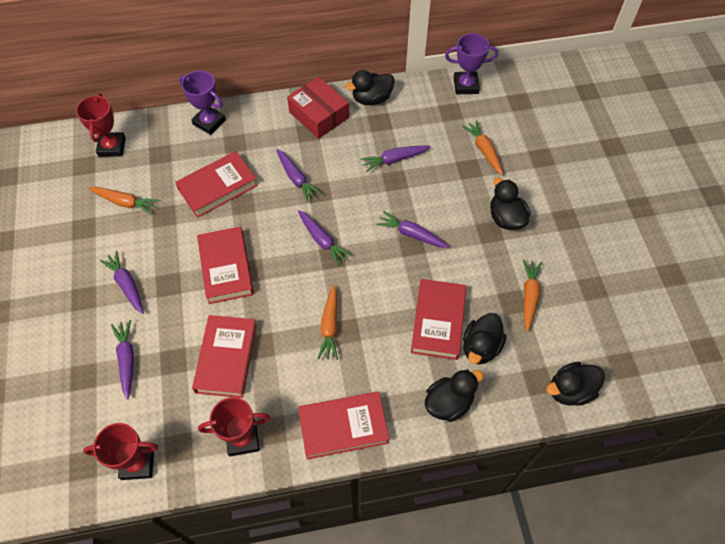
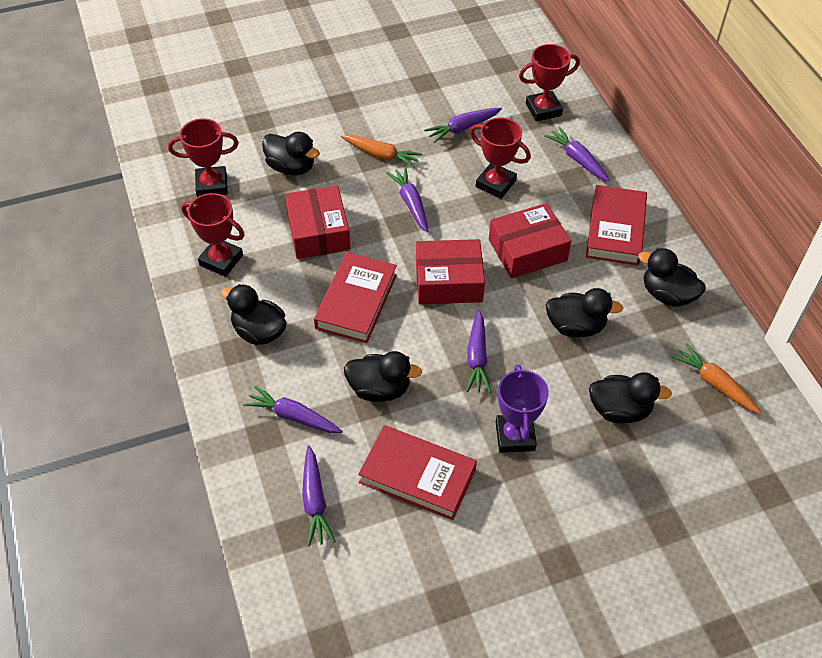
black duck: 5 -> 6
orange carrot: 4 -> 2
purple trophy: 2 -> 1
red book: 5 -> 3
red box: 1 -> 3
red trophy: 3 -> 4

